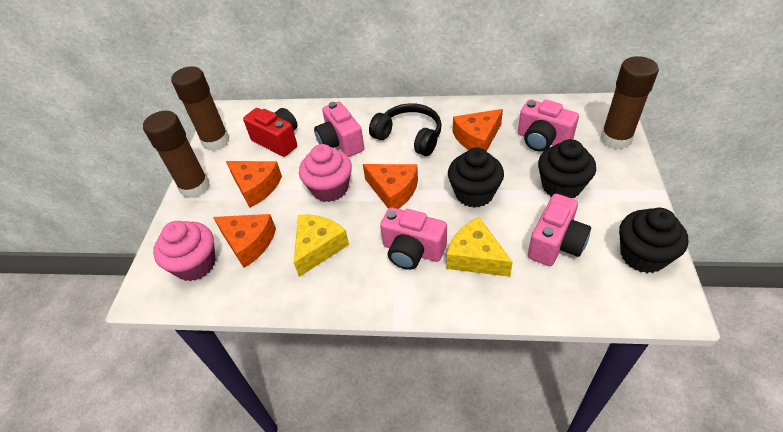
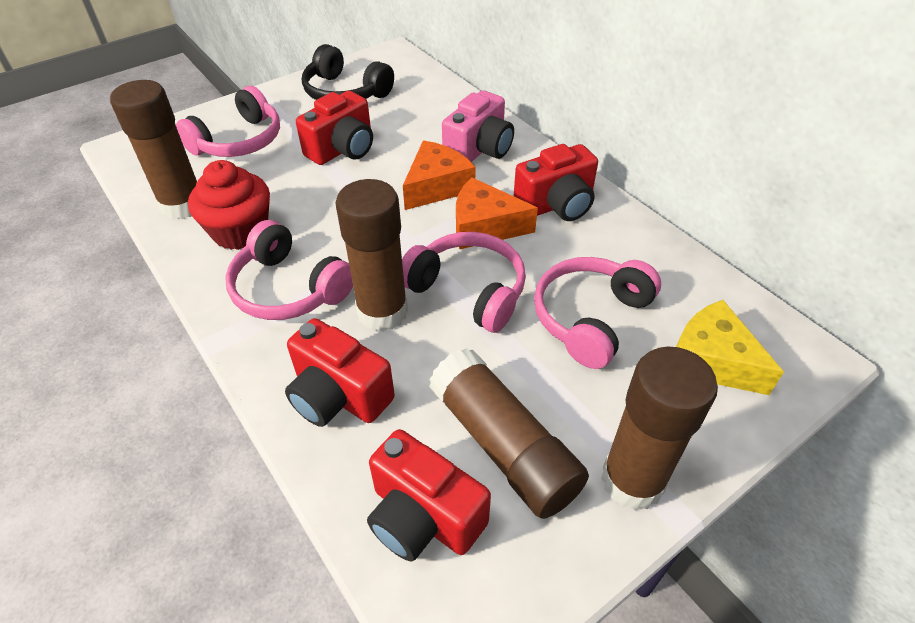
black cupcake: 3 -> 0
brown glue stick: 3 -> 4
orange cheese: 4 -> 2
pink camera: 4 -> 1
pink cupcake: 2 -> 0
pink headphones: 0 -> 4
red camera: 1 -> 4
red cupcake: 0 -> 1
yellow cheese: 2 -> 1

